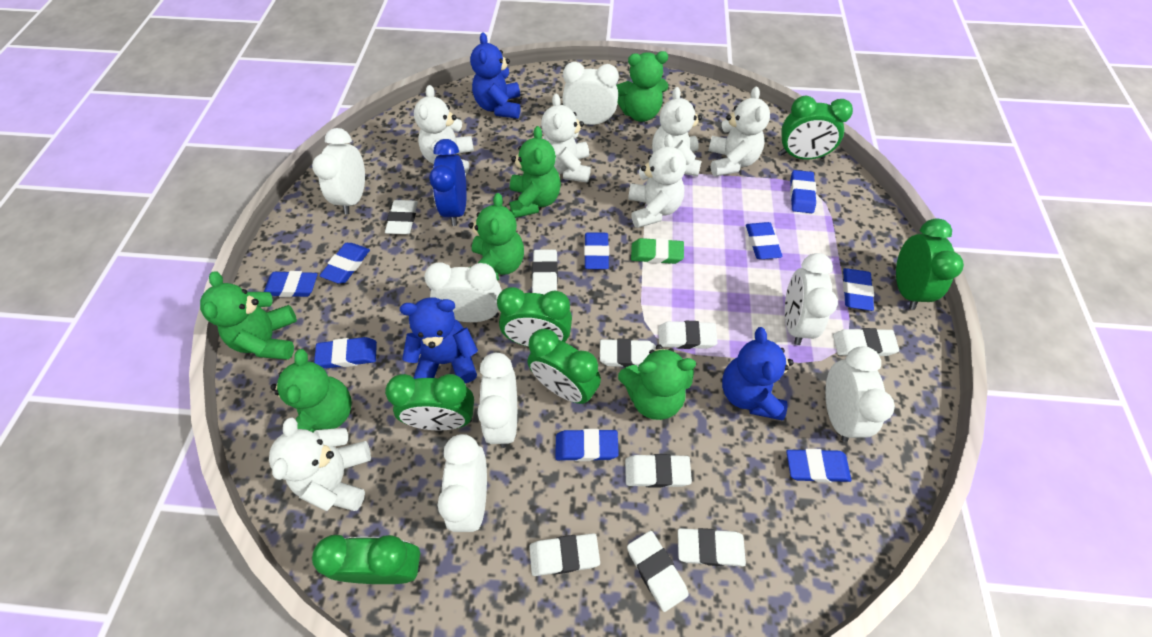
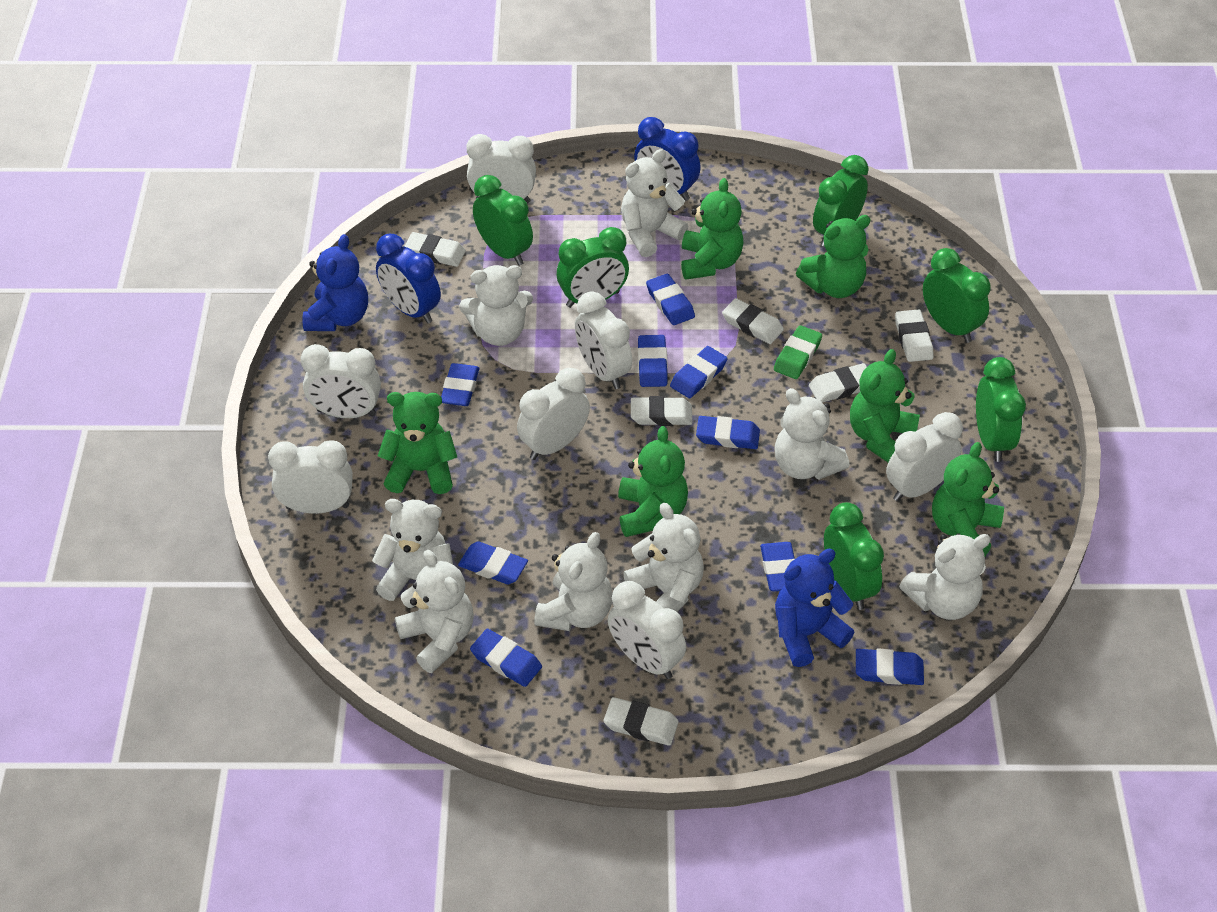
blue clock: 1 -> 2
blue teddy bear: 3 -> 2
white eraser: 9 -> 6
white teddy bear: 6 -> 8

